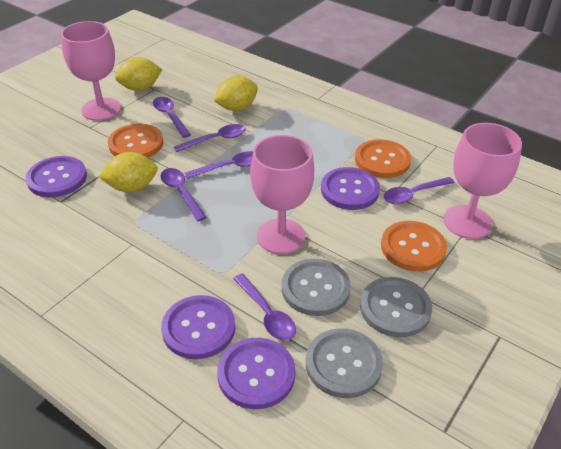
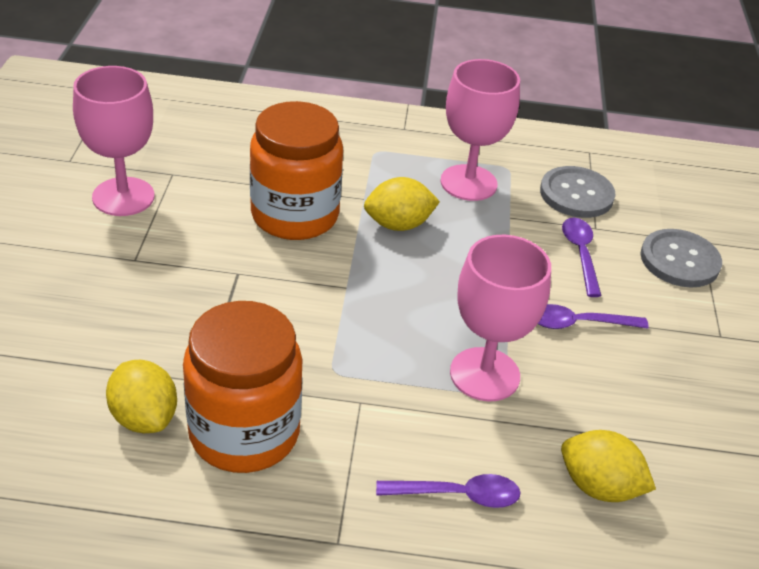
grey button: 3 -> 2
orange button: 3 -> 0
orange jar: 0 -> 2
purple button: 4 -> 0
purple spoon: 6 -> 3

